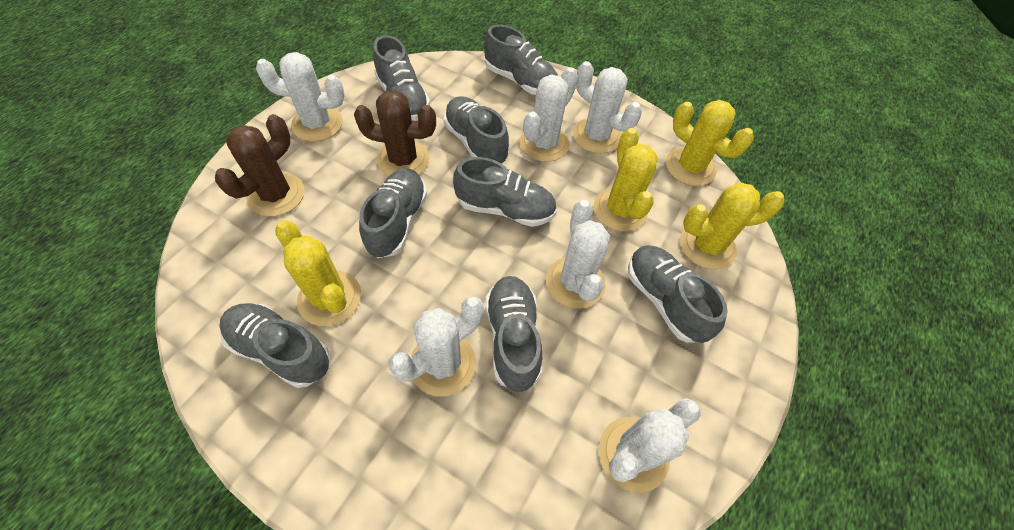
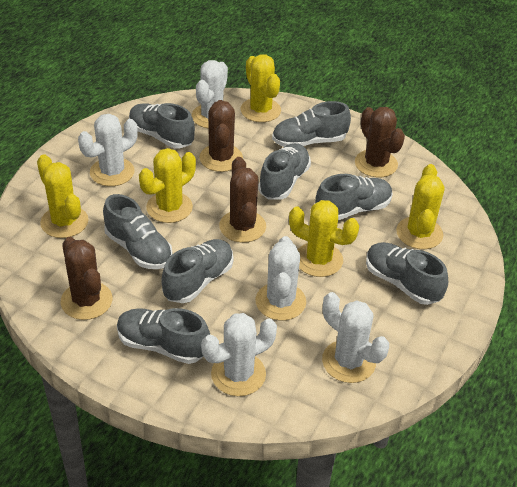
brown cactus: 2 -> 4
white cactus: 6 -> 5
yellow cactus: 4 -> 5

